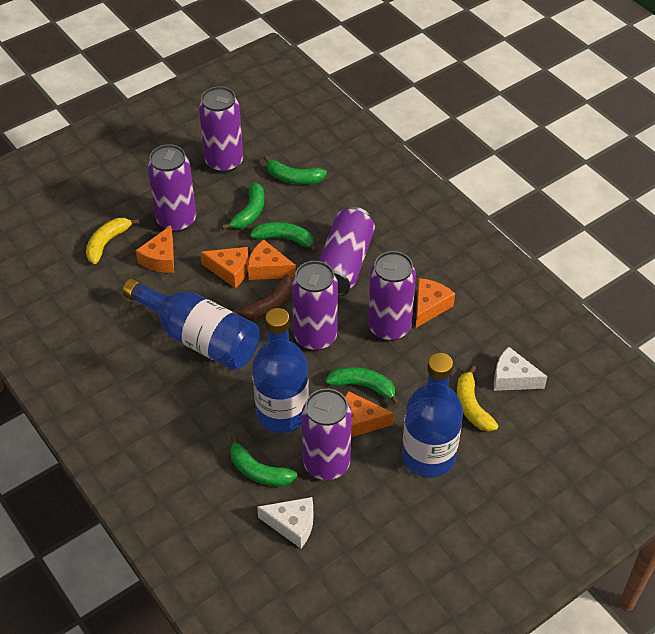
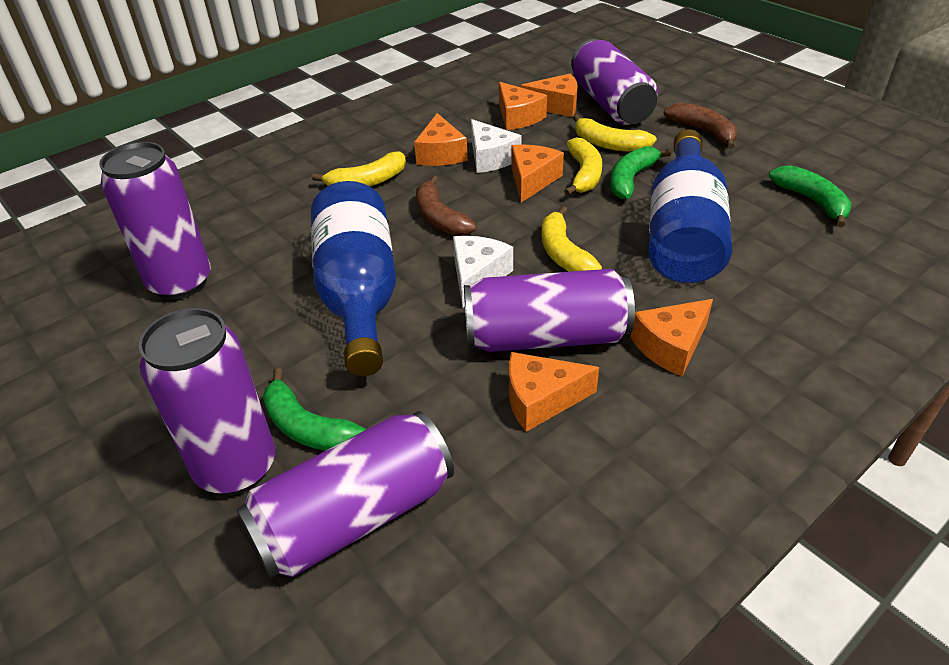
blue bottle: 3 -> 2
brown banana: 1 -> 2
green banana: 5 -> 3
orange cheese: 5 -> 6
purple can: 6 -> 5
yellow banana: 2 -> 4

